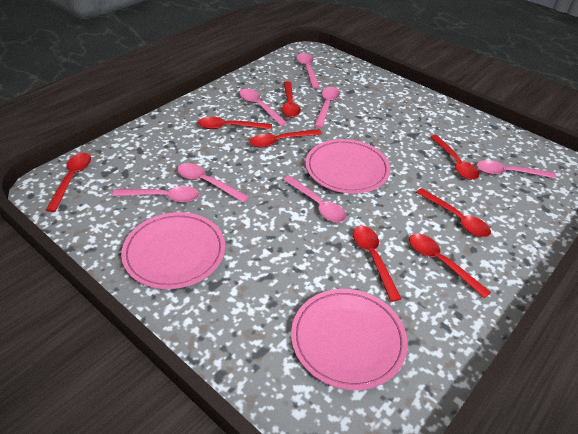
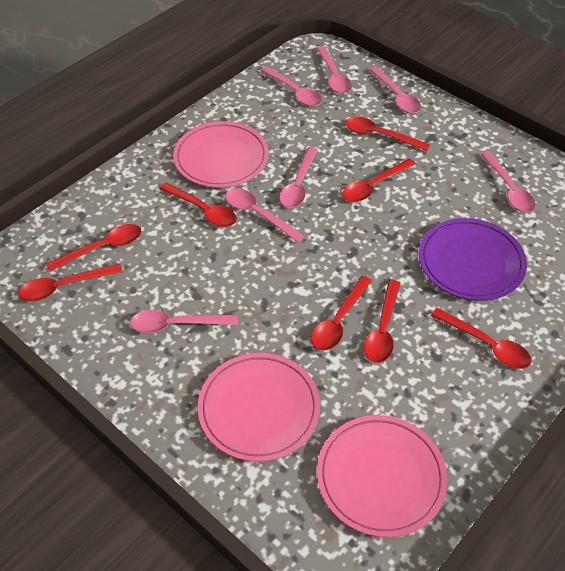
purple plate: 0 -> 1

